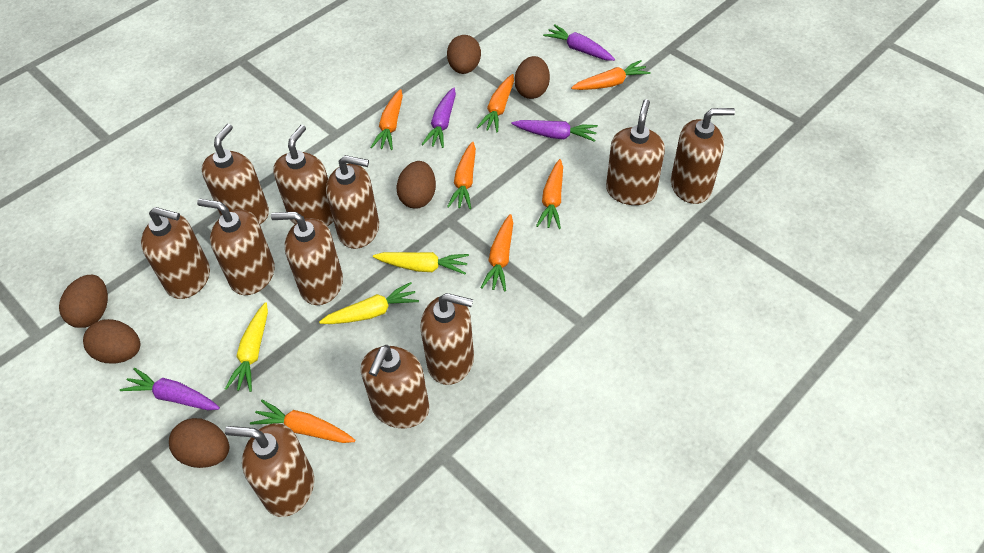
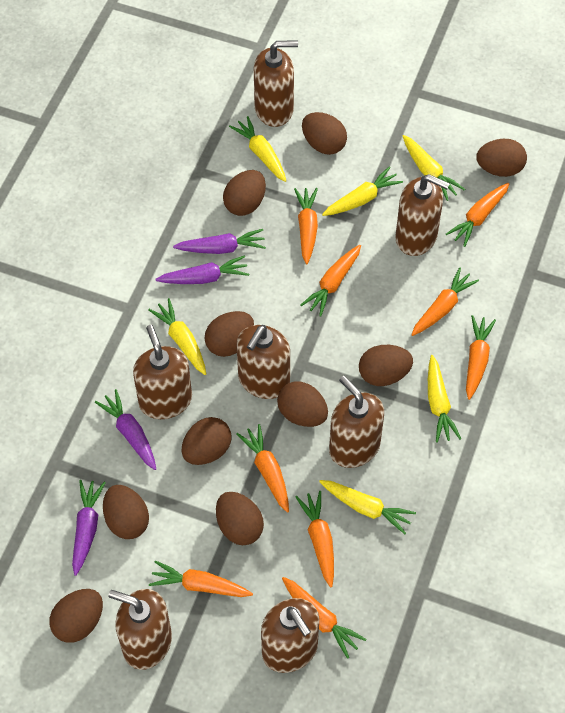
brown egg: 6 -> 10
brown soap dispenser: 11 -> 7
orange carrot: 7 -> 9
yellow carrot: 3 -> 6

